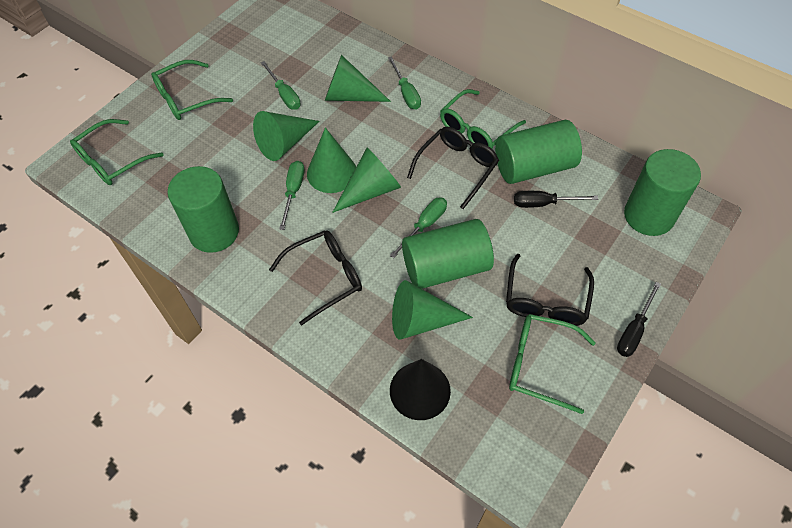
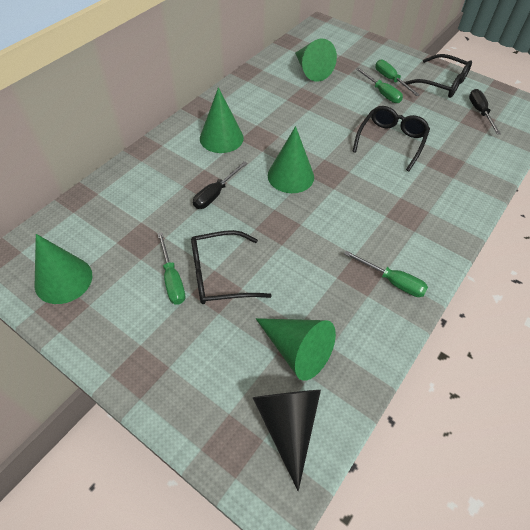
green cylinder: 4 -> 0
green glasses: 4 -> 0

